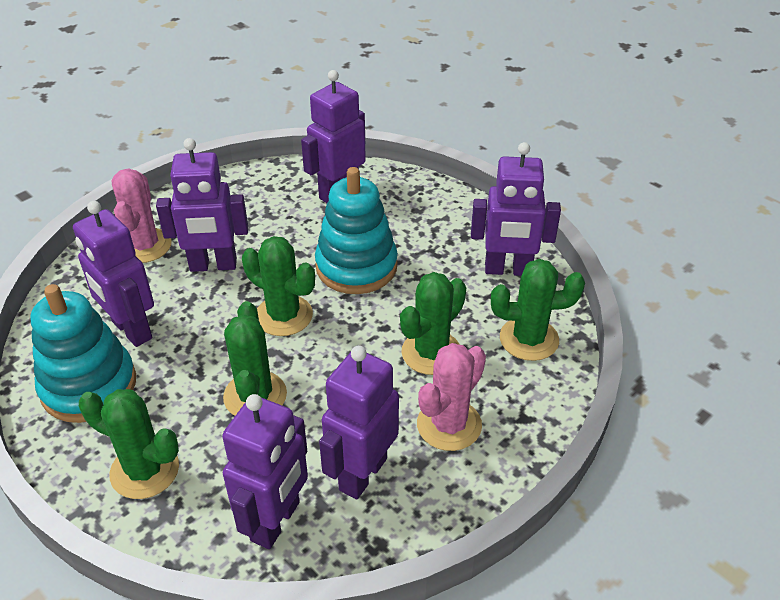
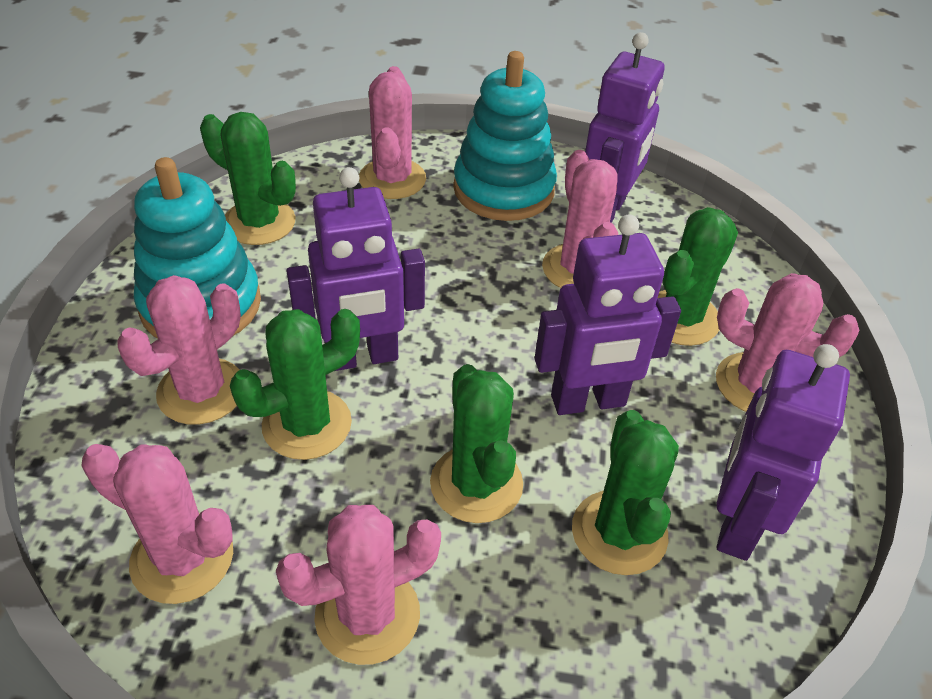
pink cactus: 2 -> 6
purple robot: 6 -> 4

